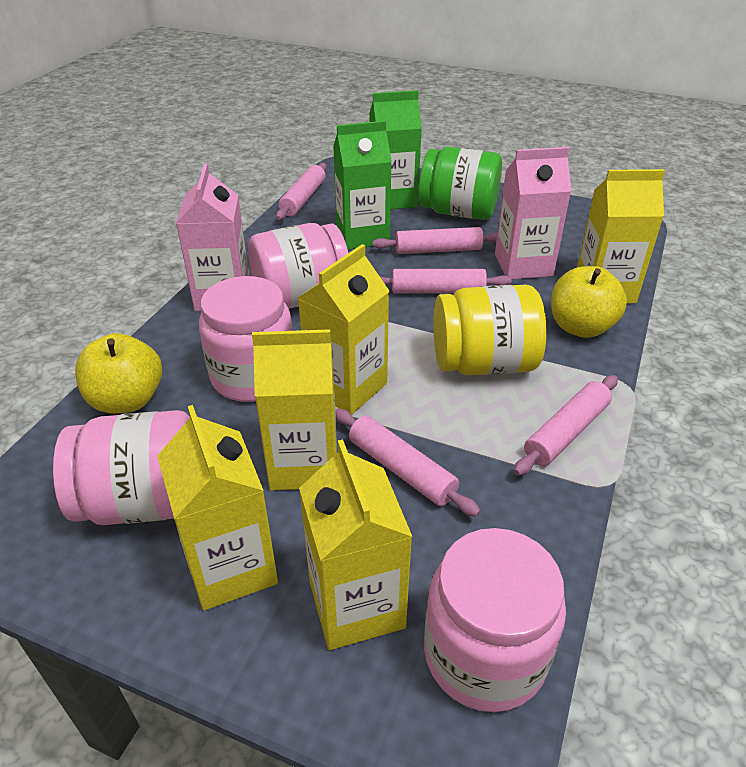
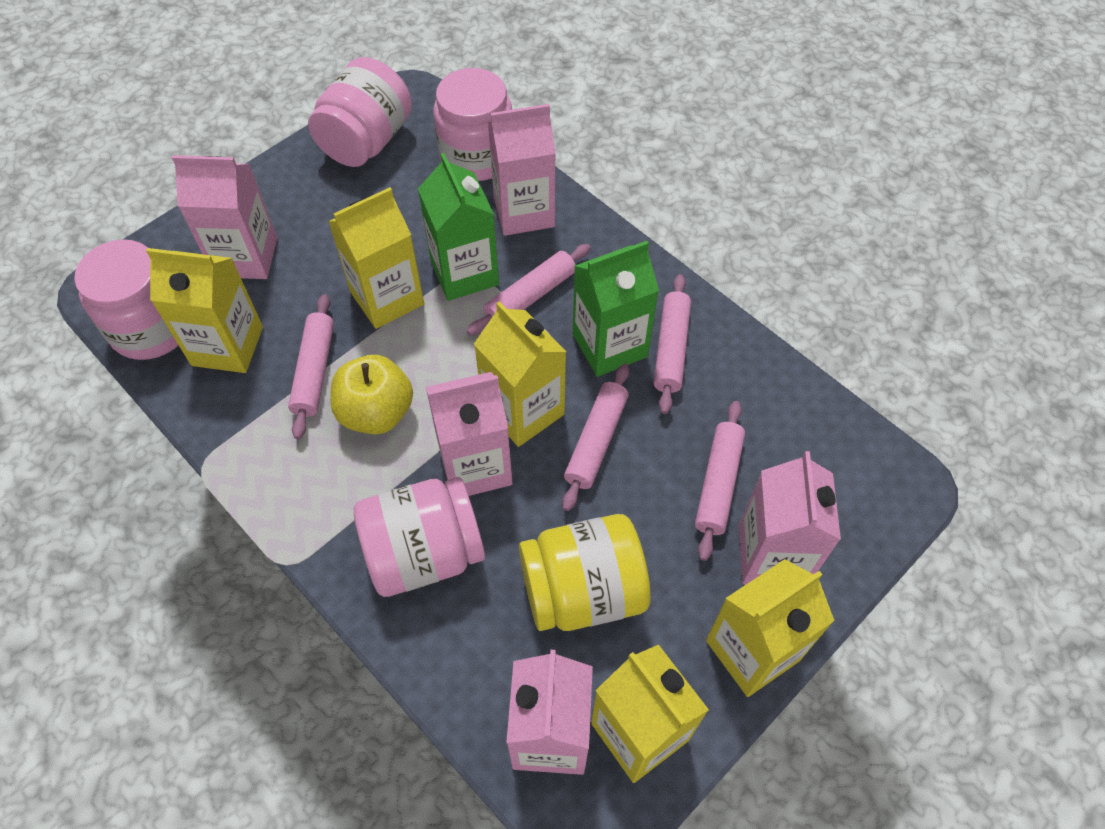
green jar: 1 -> 0
pink carton: 2 -> 5
yellow apple: 2 -> 1

